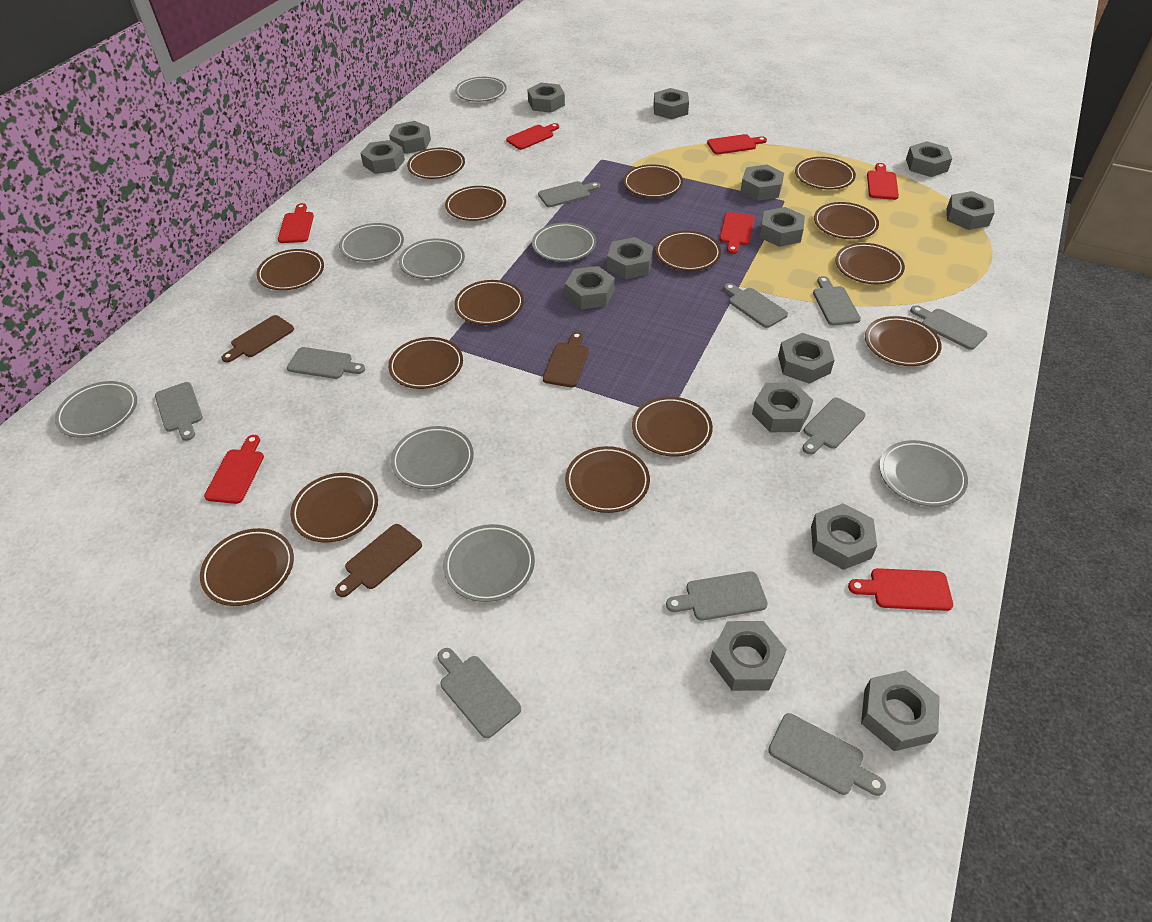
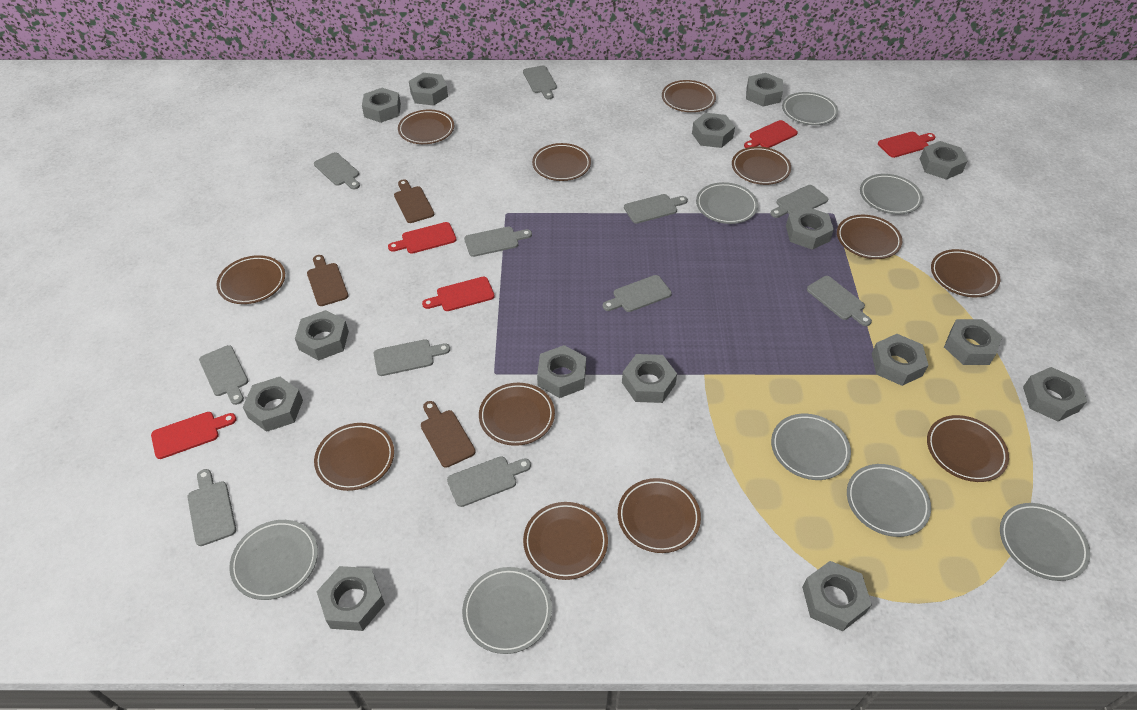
brown plate: 15 -> 12
grey cutting board: 10 -> 11
red cutting board: 7 -> 5

